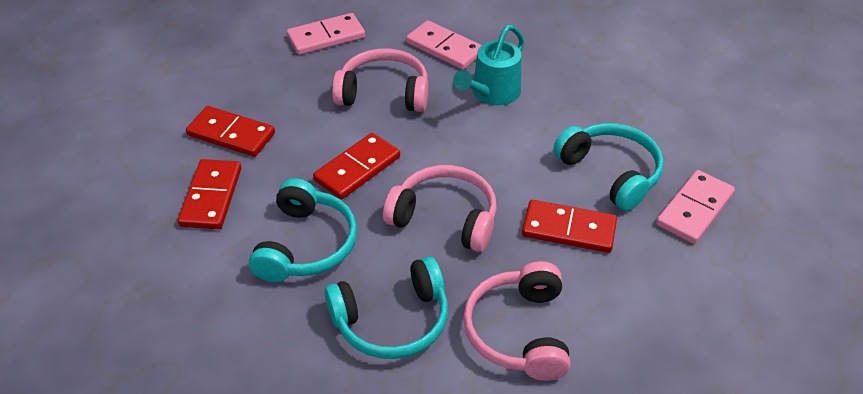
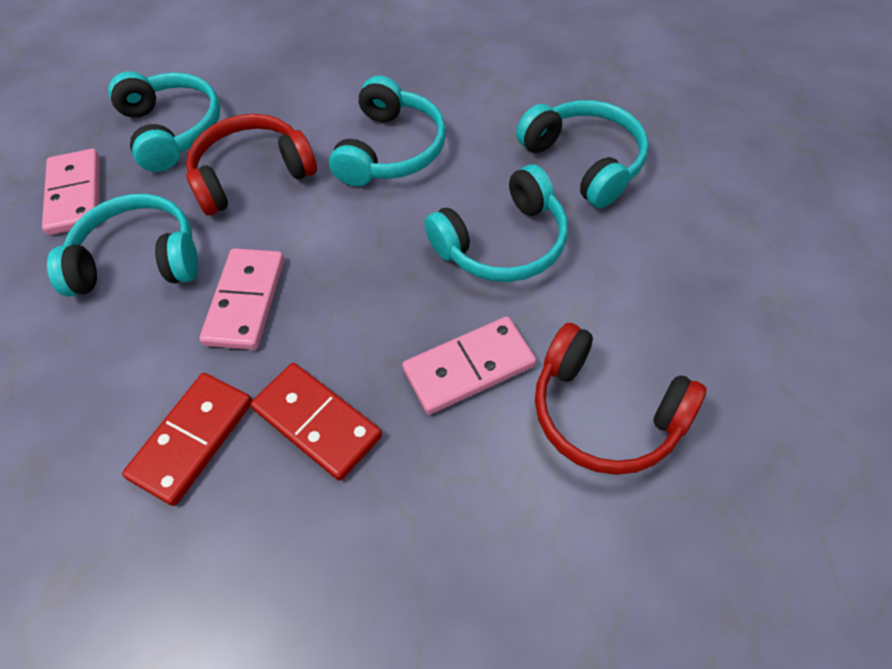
pink headphones: 3 -> 0
red domino: 4 -> 2
red headphones: 0 -> 2
turquoise headphones: 3 -> 5
turquoise watering can: 1 -> 0

